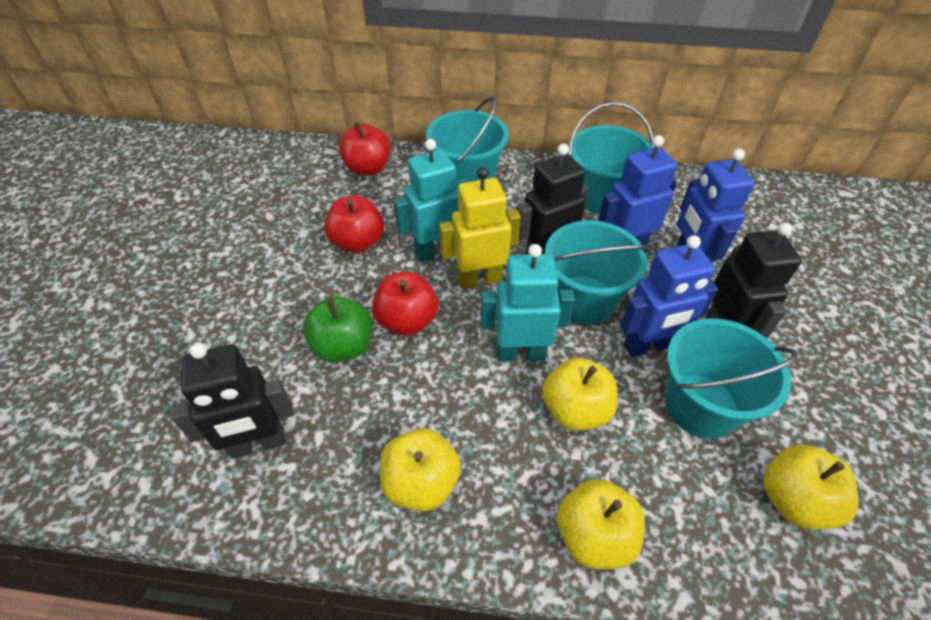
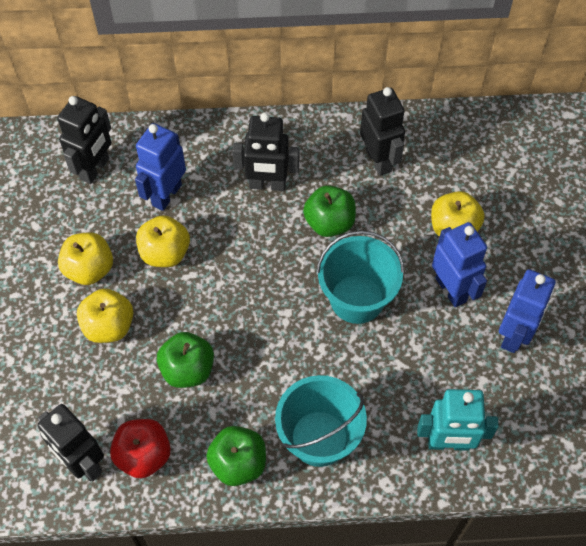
black robot: 3 -> 4
green apple: 1 -> 3
red apple: 3 -> 1
turquoise bucket: 4 -> 2
turquoise robot: 2 -> 1
yellow robot: 1 -> 0

